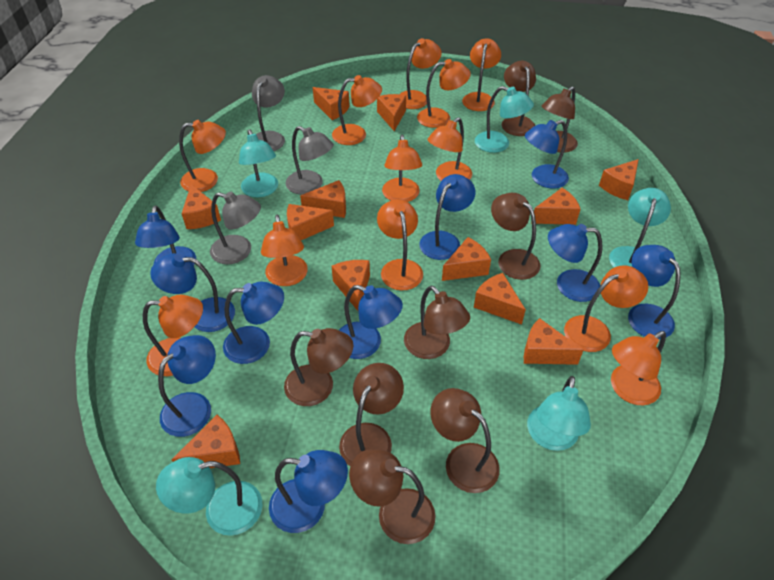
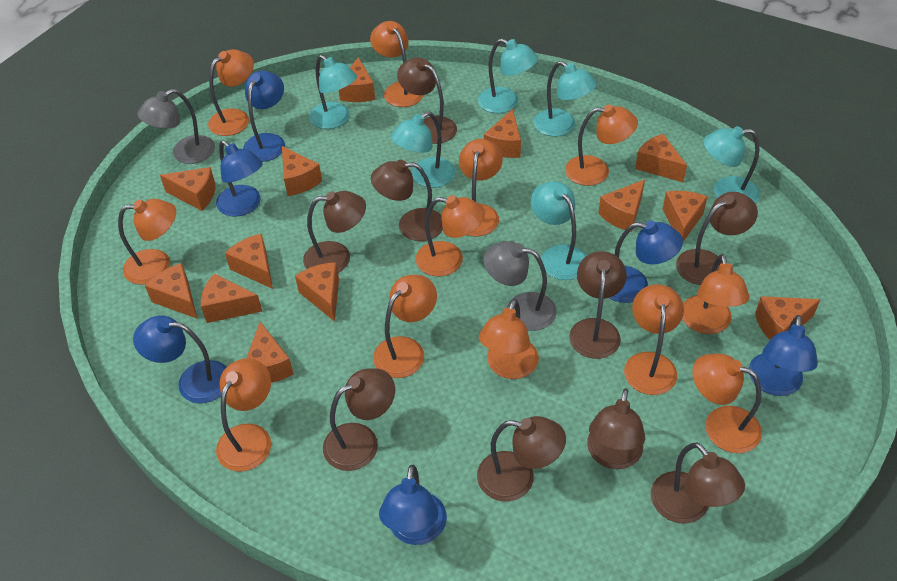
blue lamp: 10 -> 6
brown lamp: 8 -> 9
grey lamp: 3 -> 2
orange cheese: 12 -> 13
turquoise lamp: 5 -> 6

